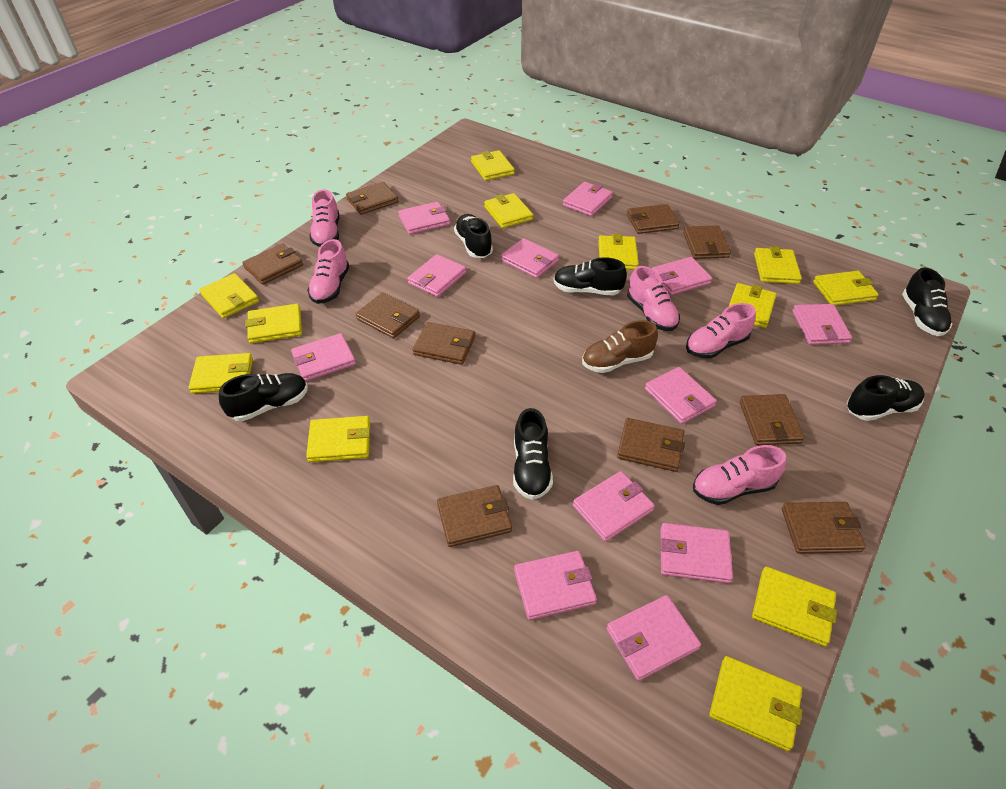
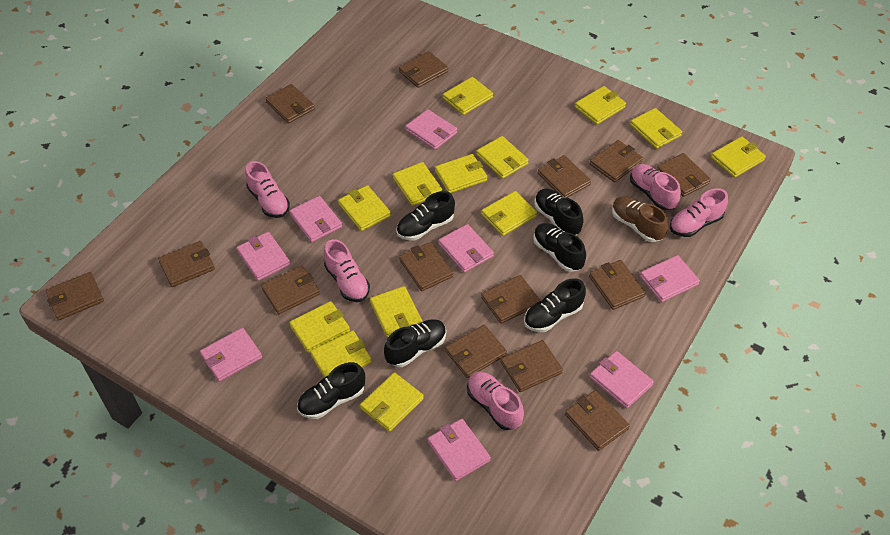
brown wallet: 10 -> 14
pink wallet: 12 -> 8
yellow wallet: 12 -> 13

